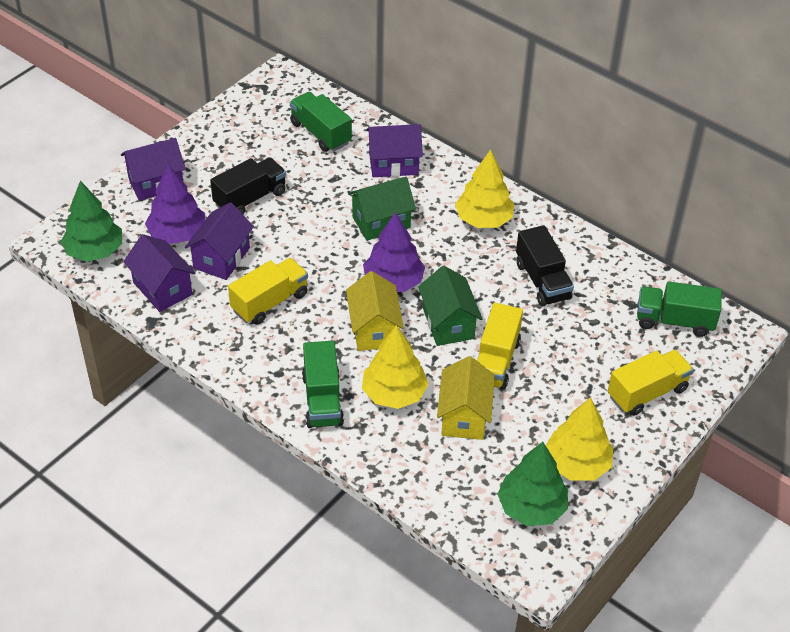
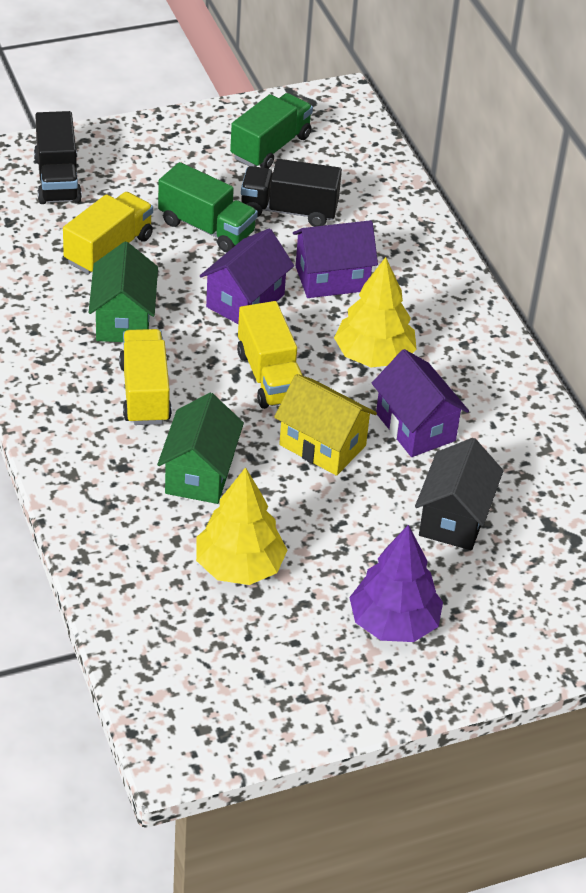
black house: 0 -> 1
green tree: 2 -> 0
green truck: 3 -> 2
purple house: 4 -> 3
purple tree: 2 -> 1
yellow house: 2 -> 1
yellow tree: 3 -> 2

